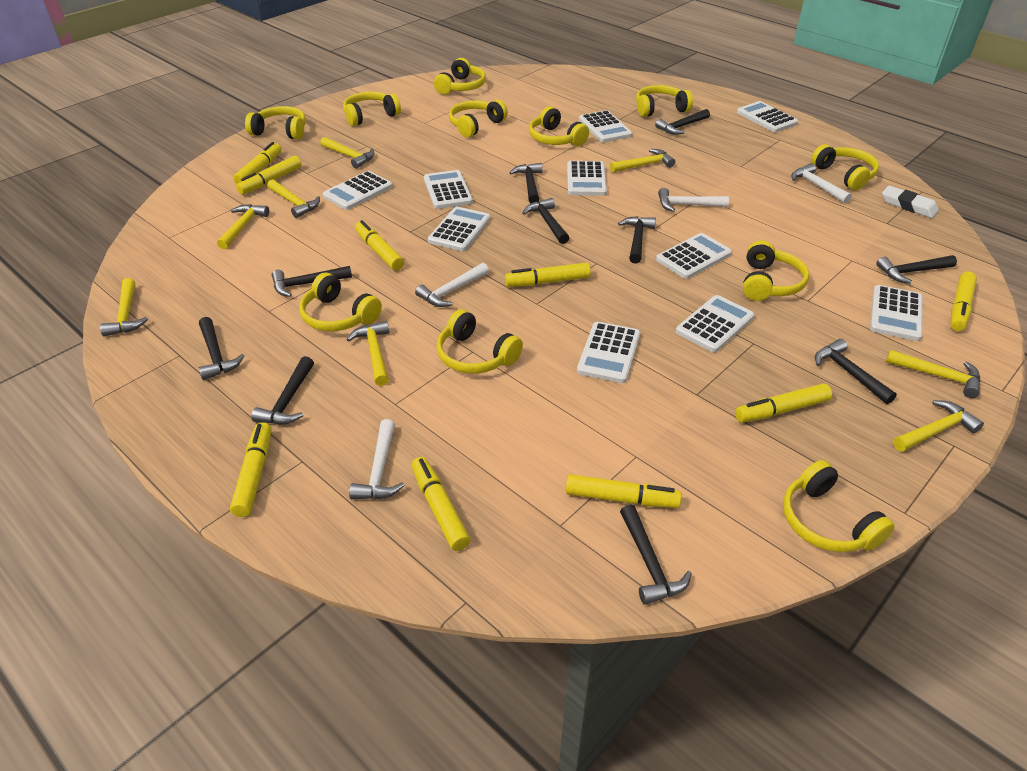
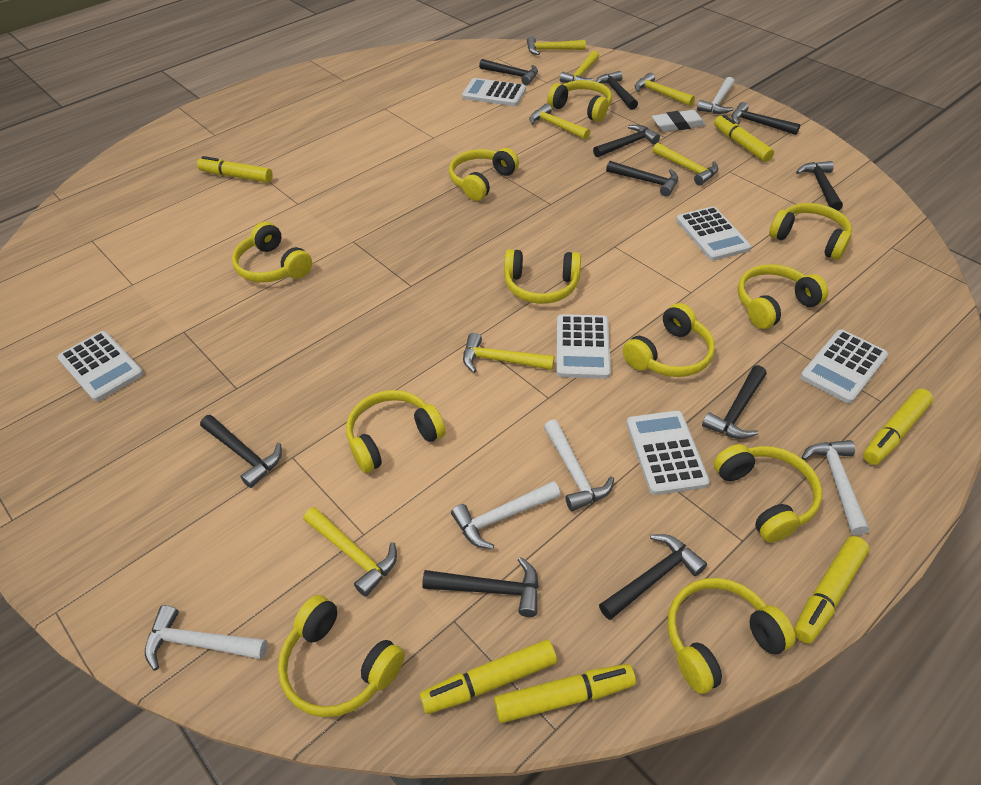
white calculator: 10 -> 6
white hammer: 4 -> 5
yellow hammer: 8 -> 7
yellow marker: 9 -> 6

